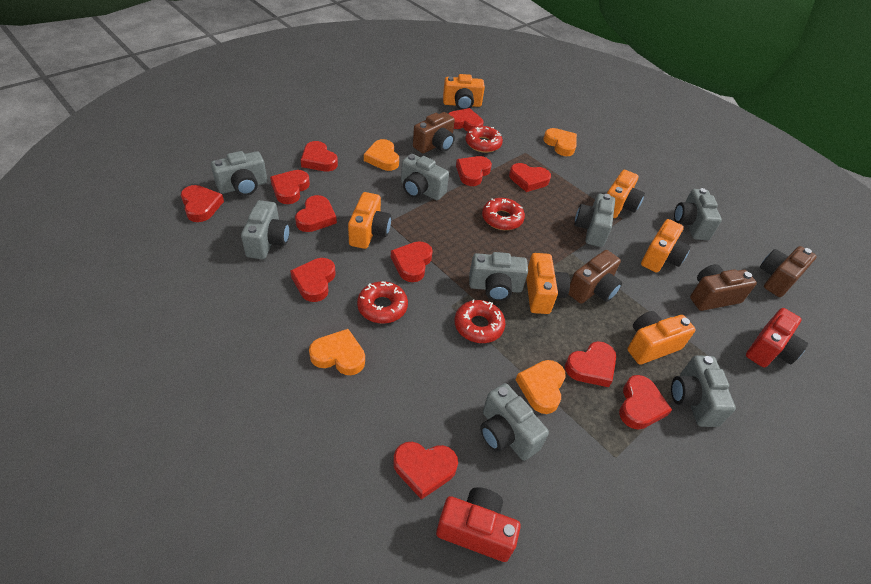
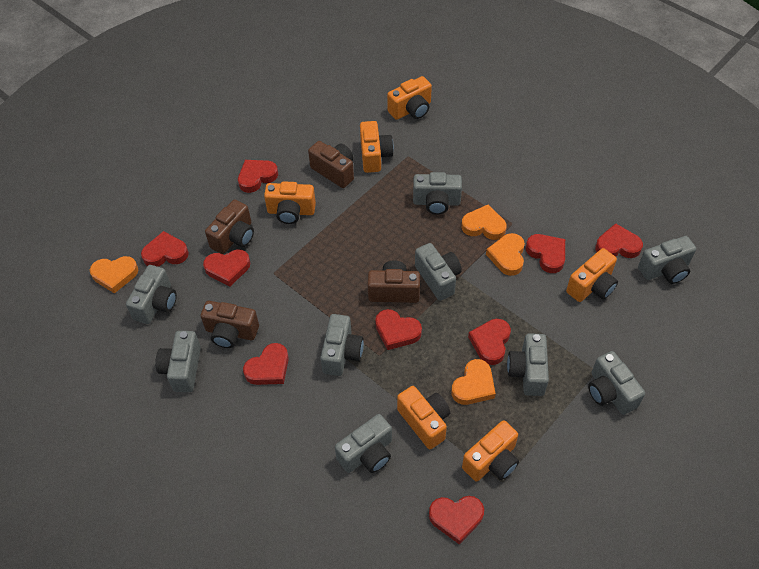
grey camera: 8 -> 9
red camera: 2 -> 0
red donut: 4 -> 0
red heart: 12 -> 9

